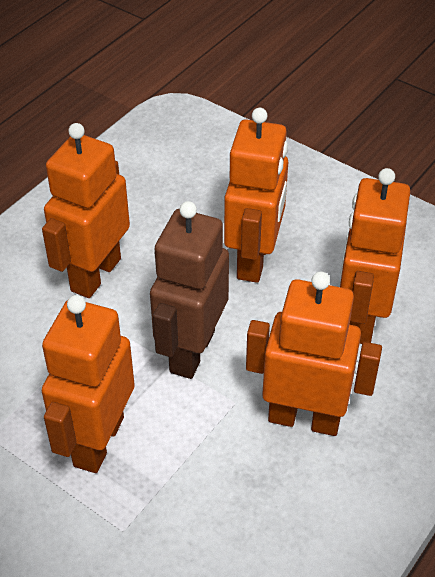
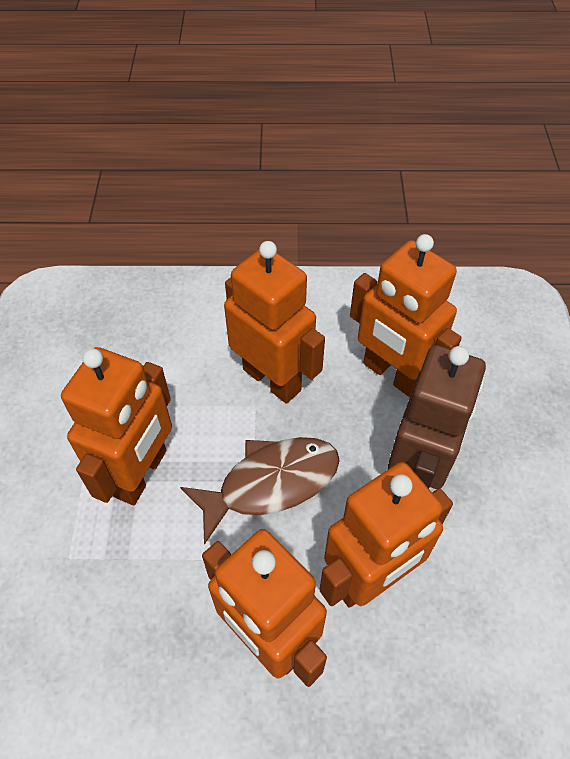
brown fish: 0 -> 1

